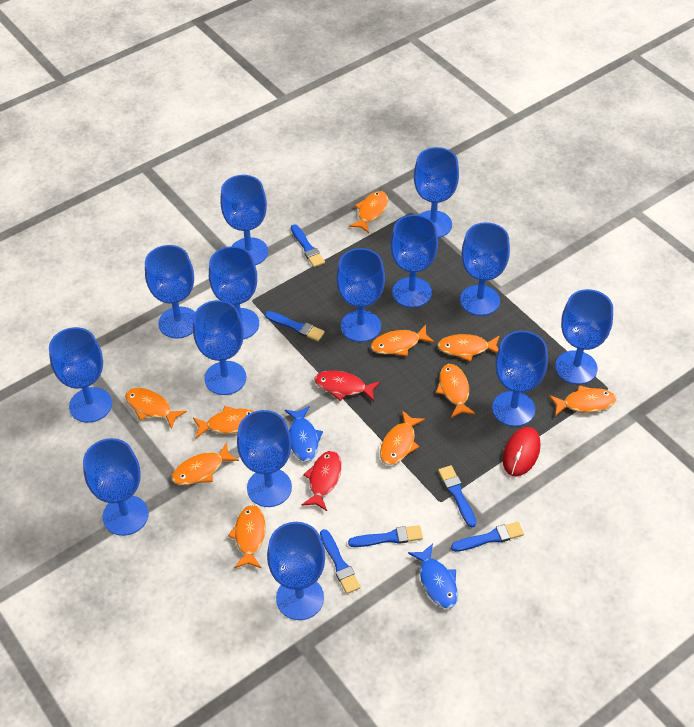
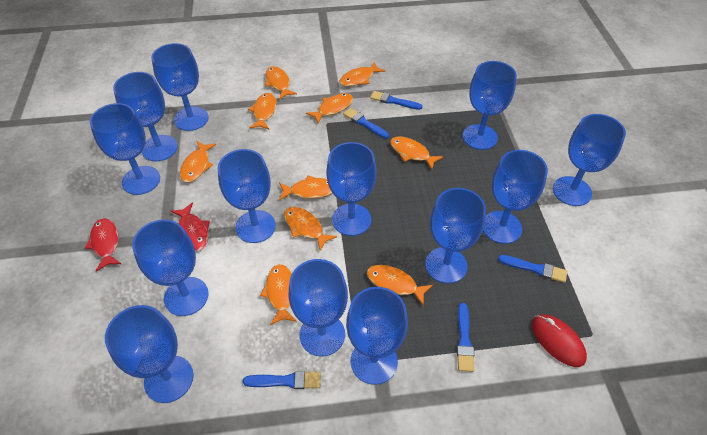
blue brush: 6 -> 5
blue fish: 2 -> 0
blue goblet: 14 -> 13

